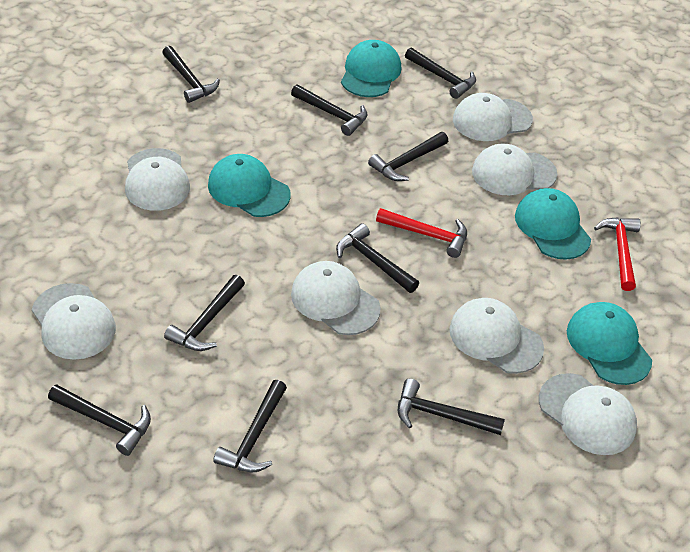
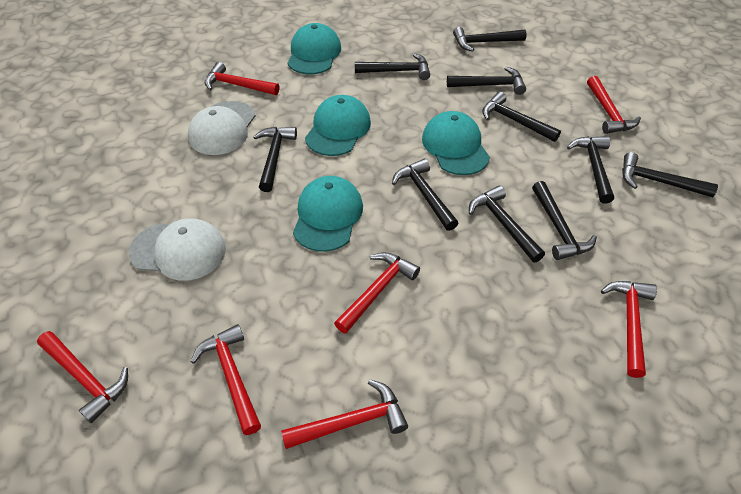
black hammer: 9 -> 10
red hammer: 2 -> 7
white cap: 7 -> 2

